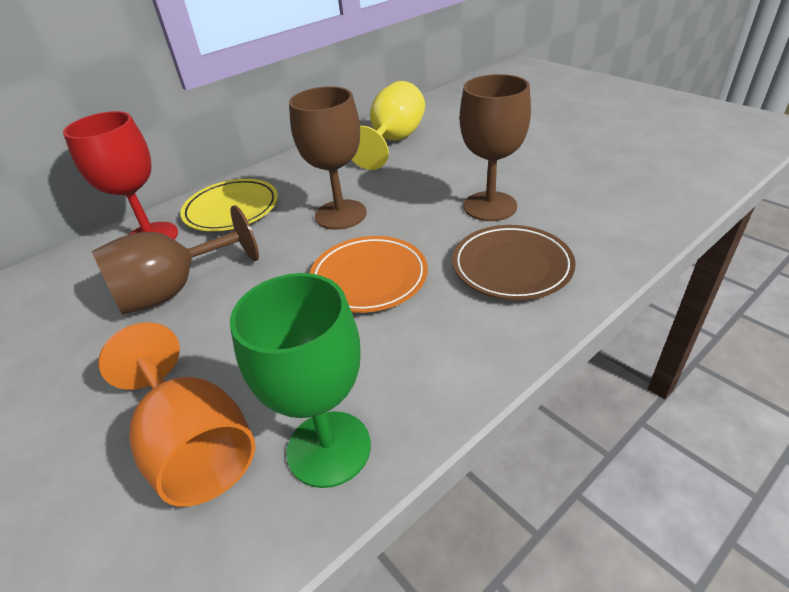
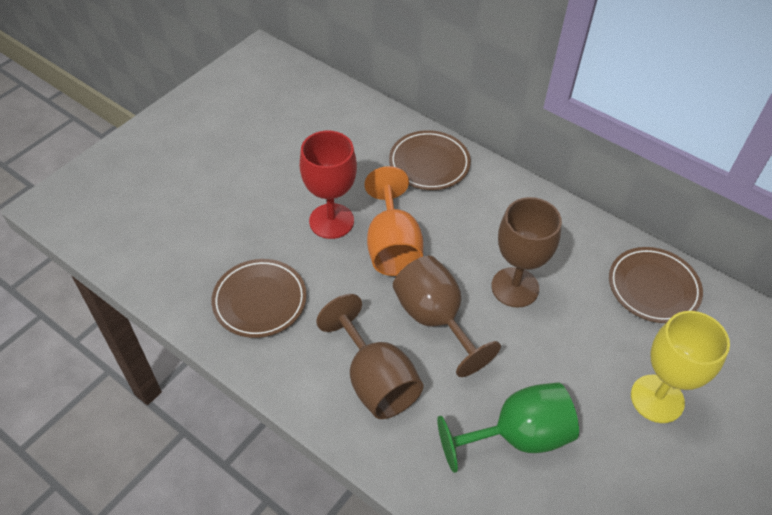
brown plate: 1 -> 3
orange plate: 1 -> 0
yellow plate: 1 -> 0

